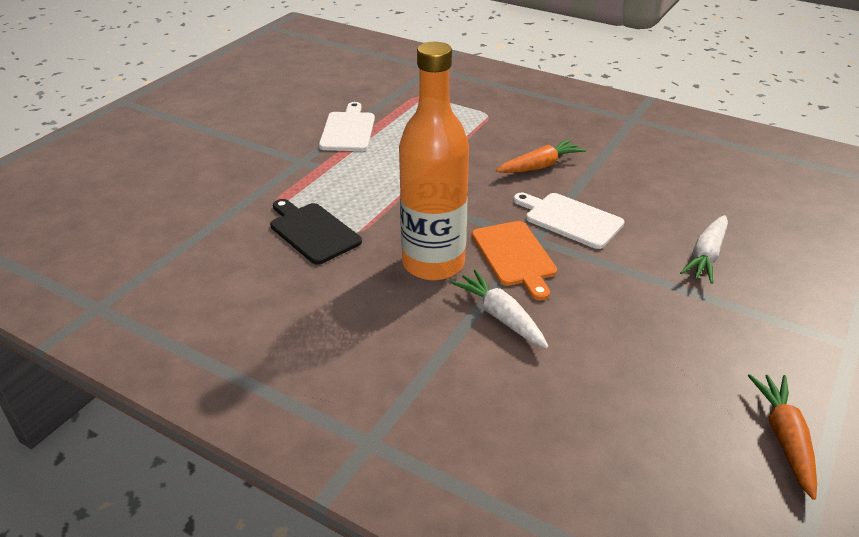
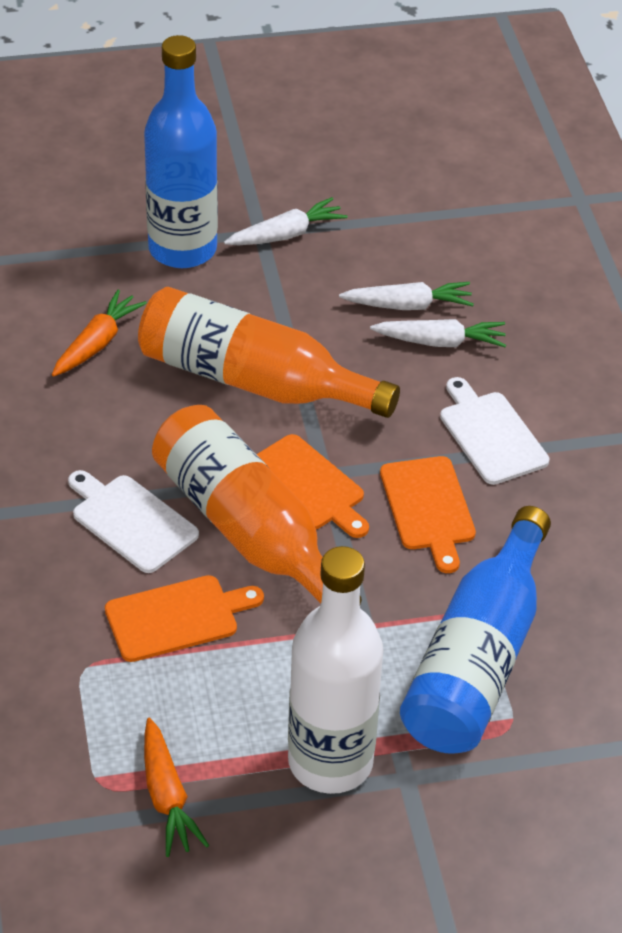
black cutting board: 1 -> 0
blue bottle: 0 -> 2
orange bottle: 1 -> 2
orange cutting board: 1 -> 3
white bottle: 0 -> 1
white carrot: 2 -> 3

